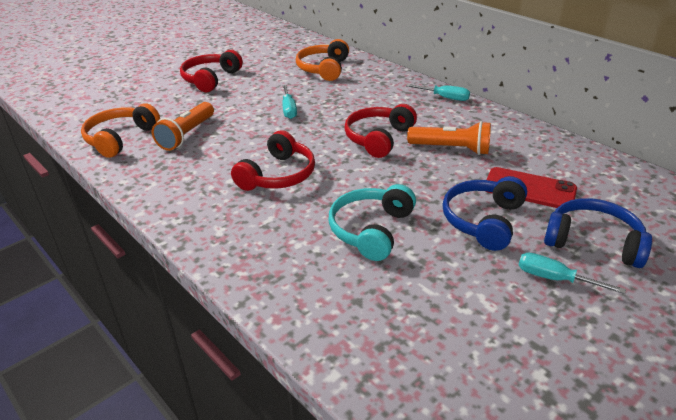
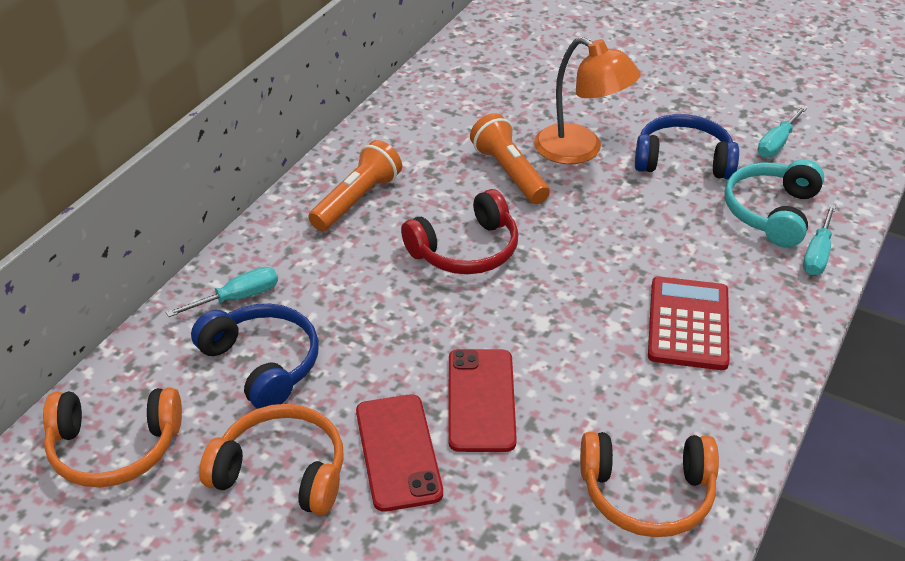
orange headphones: 2 -> 3
orange lamp: 0 -> 1
red calculator: 0 -> 1
red headphones: 3 -> 1
red phone: 1 -> 2

